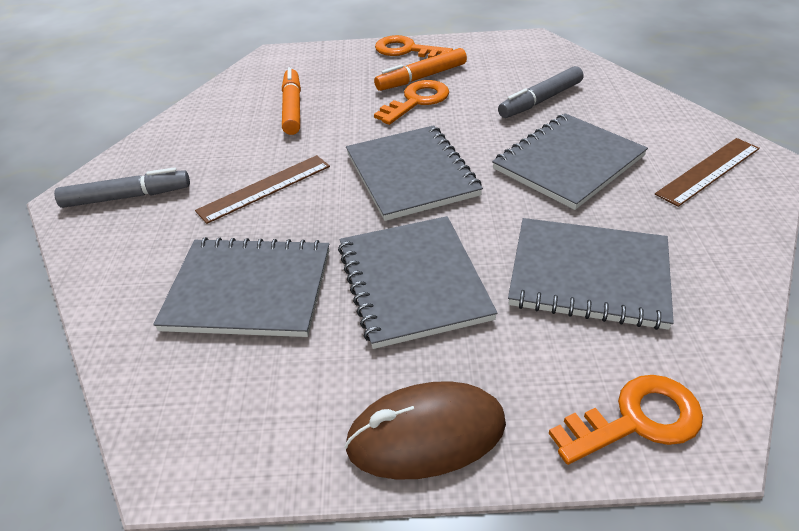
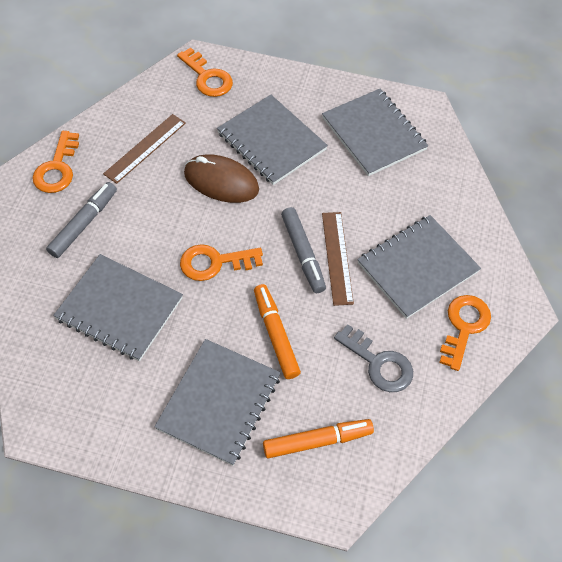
grey key: 0 -> 1
orange key: 3 -> 4

